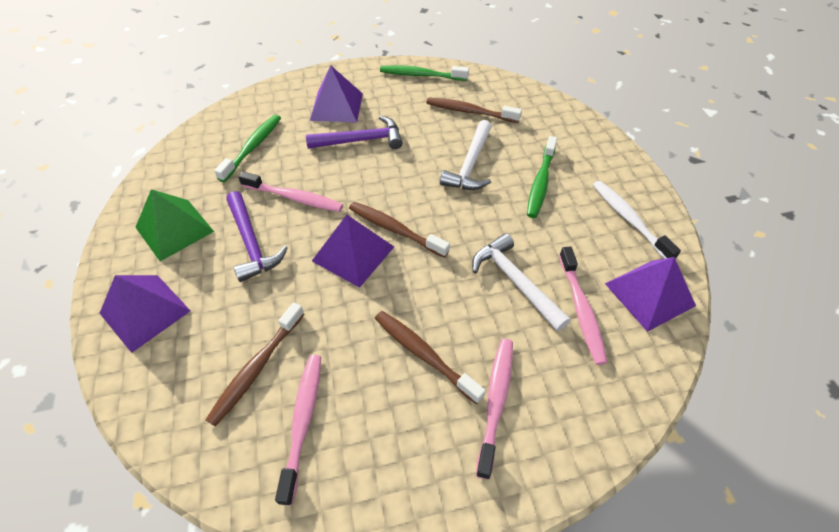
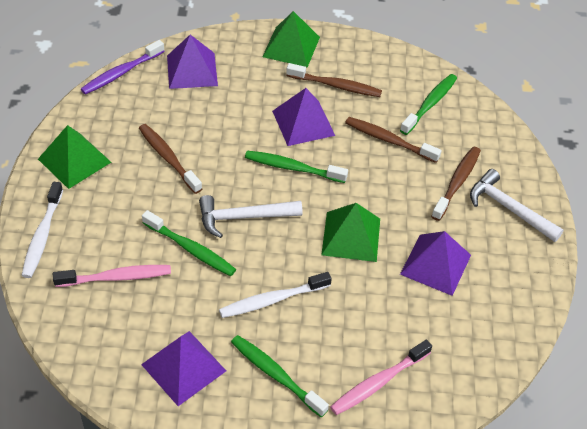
green pyramid: 1 -> 3
green toothbrush: 3 -> 4
pink toothbrush: 4 -> 2
purple hammer: 2 -> 0
purple toothbrush: 0 -> 1
white toothbrush: 1 -> 2

